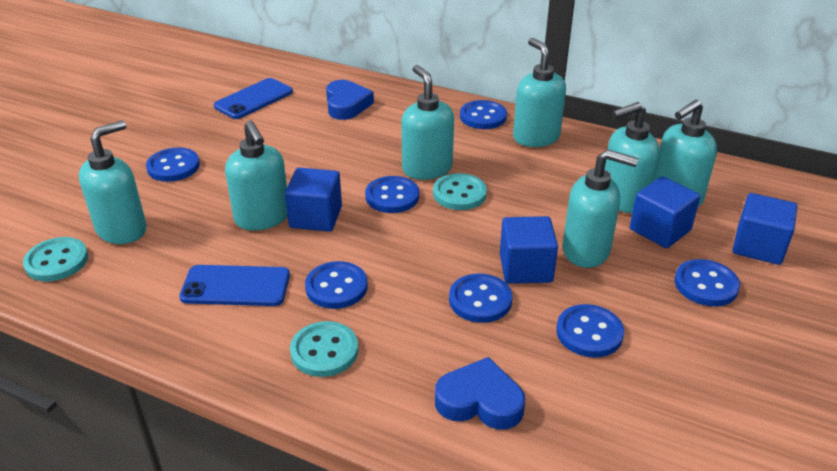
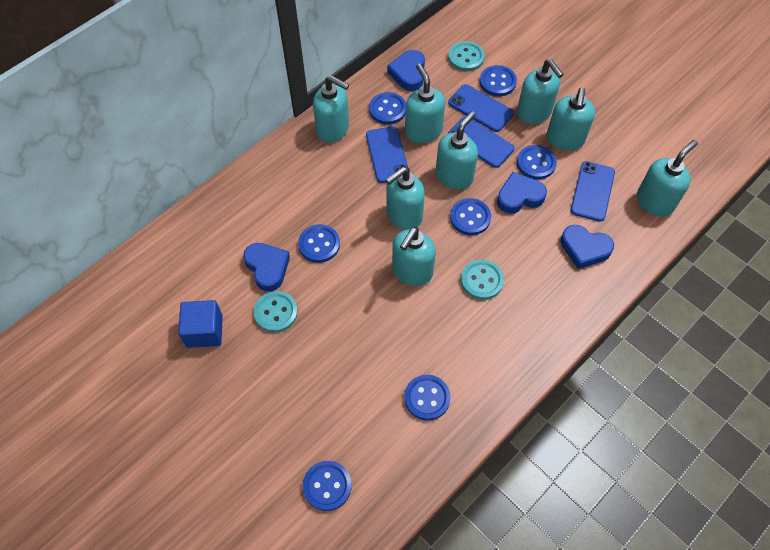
blue cube: 4 -> 1
blue heart: 2 -> 4
blue phone: 2 -> 4
turquoise soap dispenser: 7 -> 8

